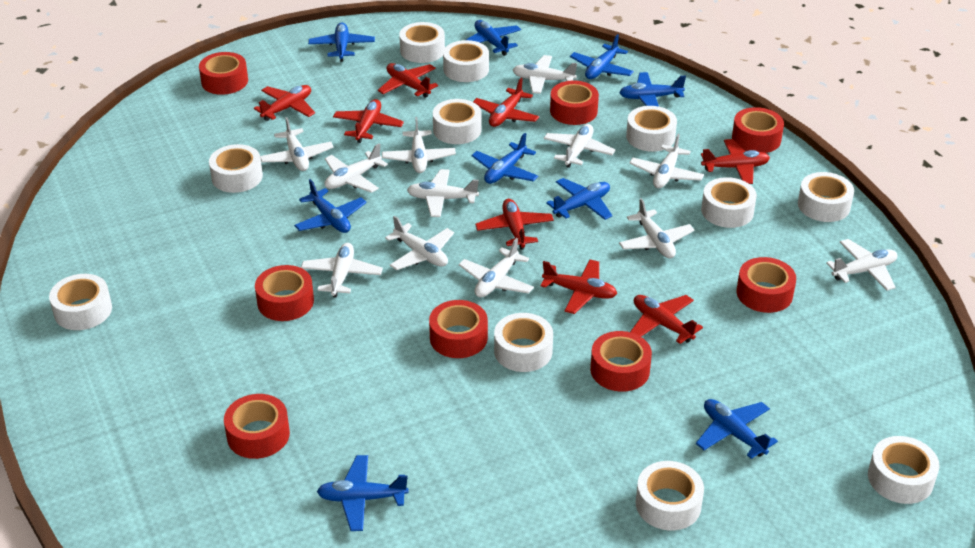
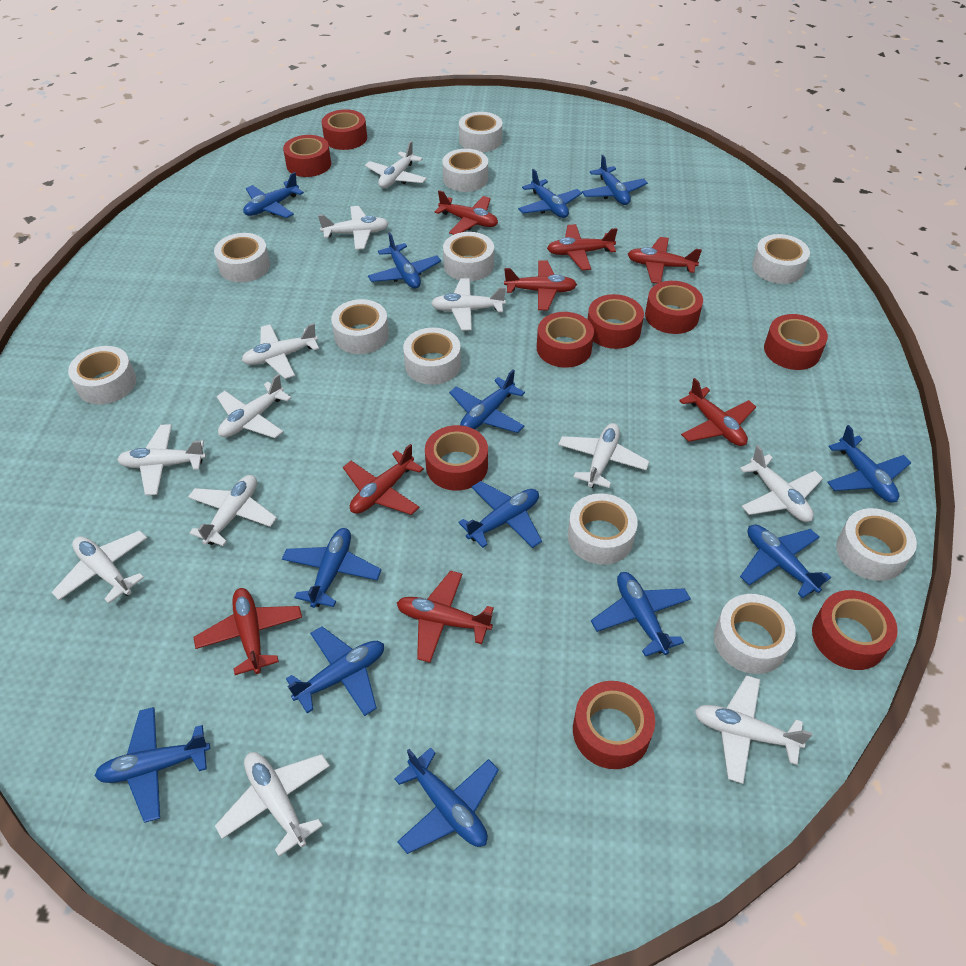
blue plane: 9 -> 13
red tape: 8 -> 9

